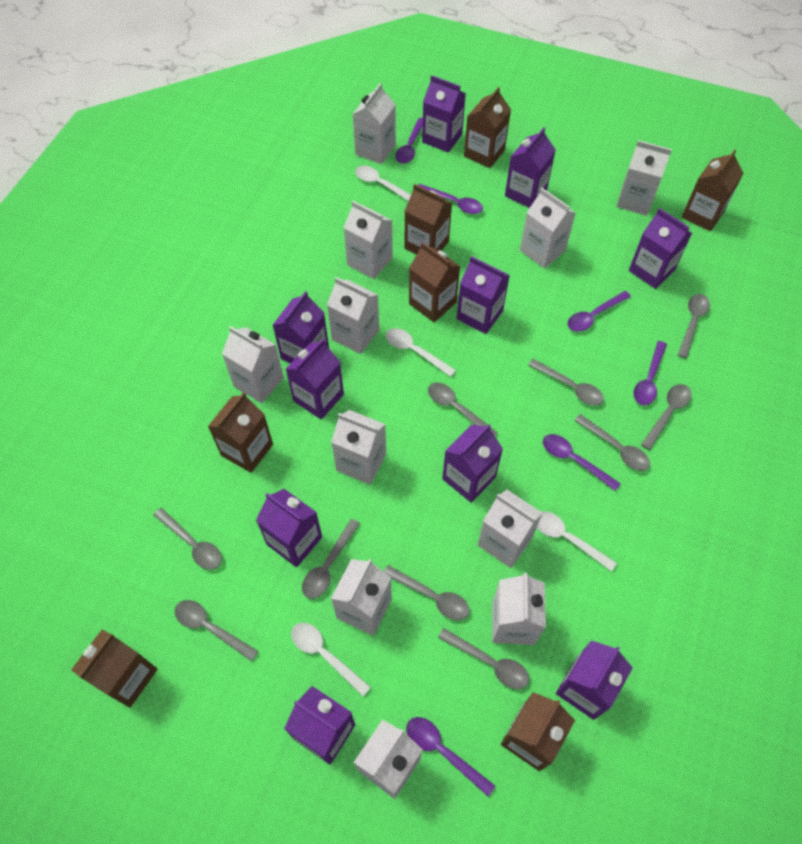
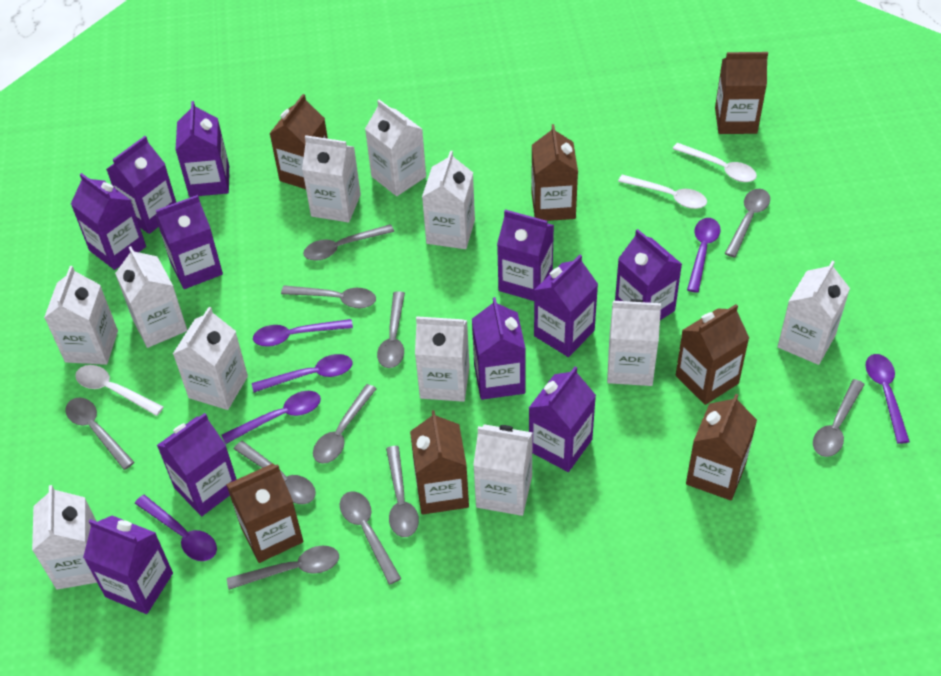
grey spoon: 10 -> 11
purple carton: 10 -> 11
white spoon: 4 -> 3

